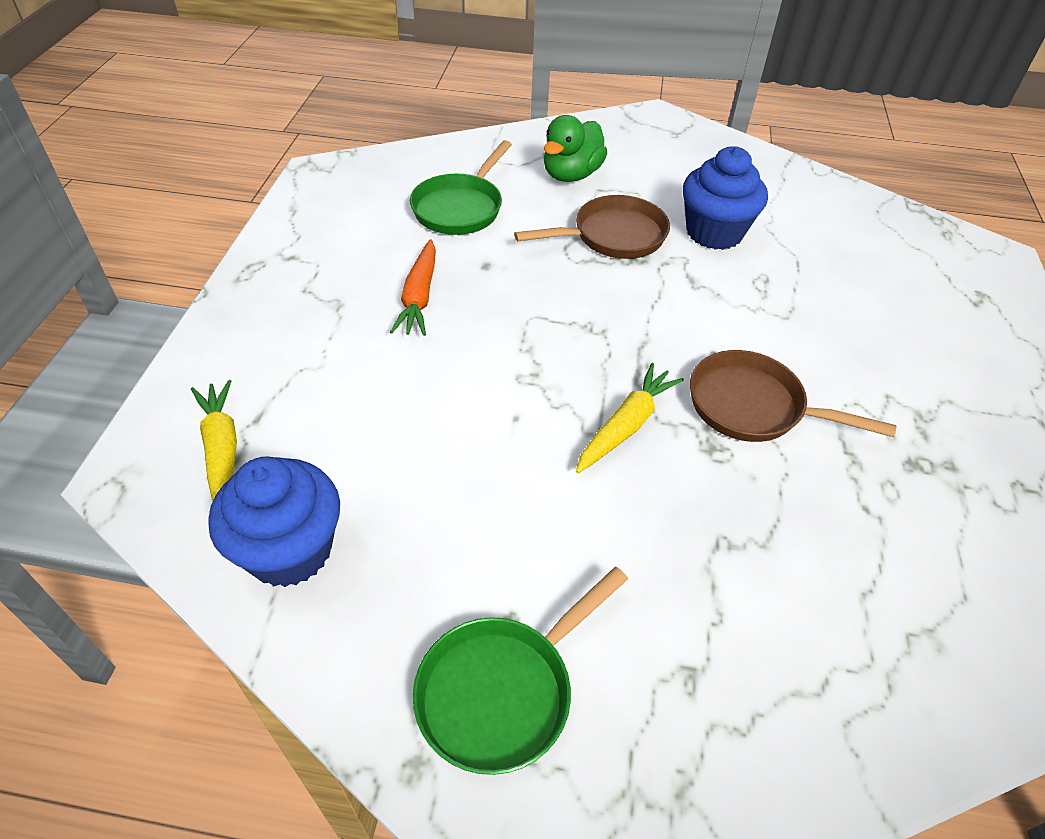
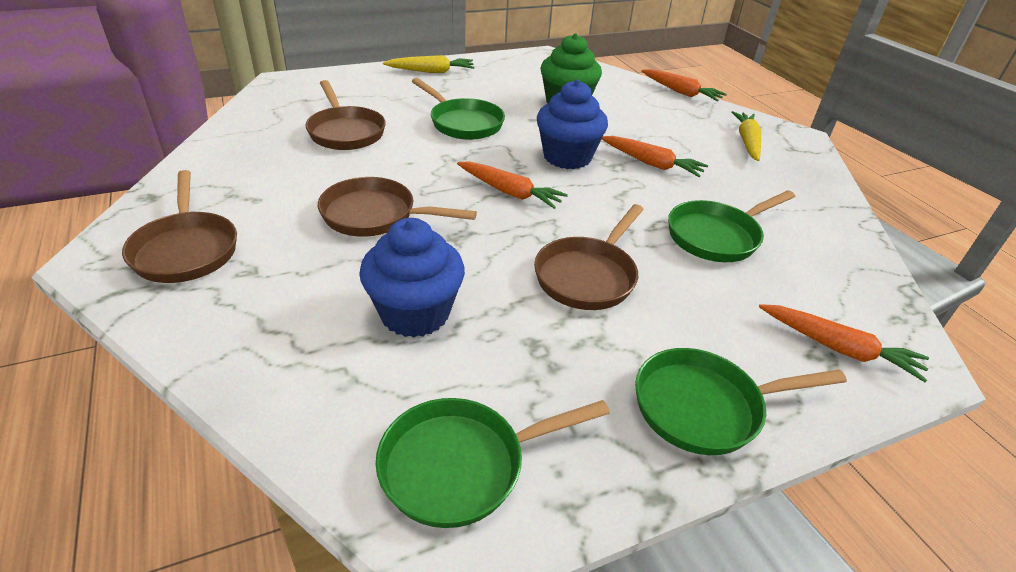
brown pan: 2 -> 4
green cupcake: 0 -> 1
green duck: 1 -> 0
green pan: 2 -> 4
orange carrot: 1 -> 4

